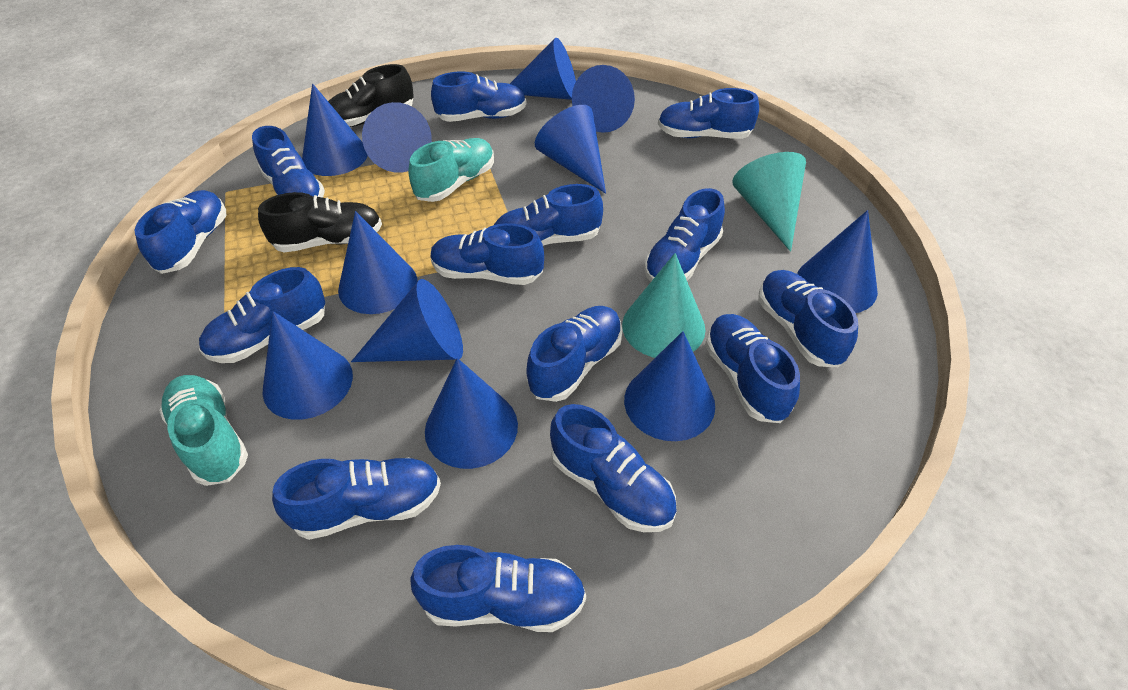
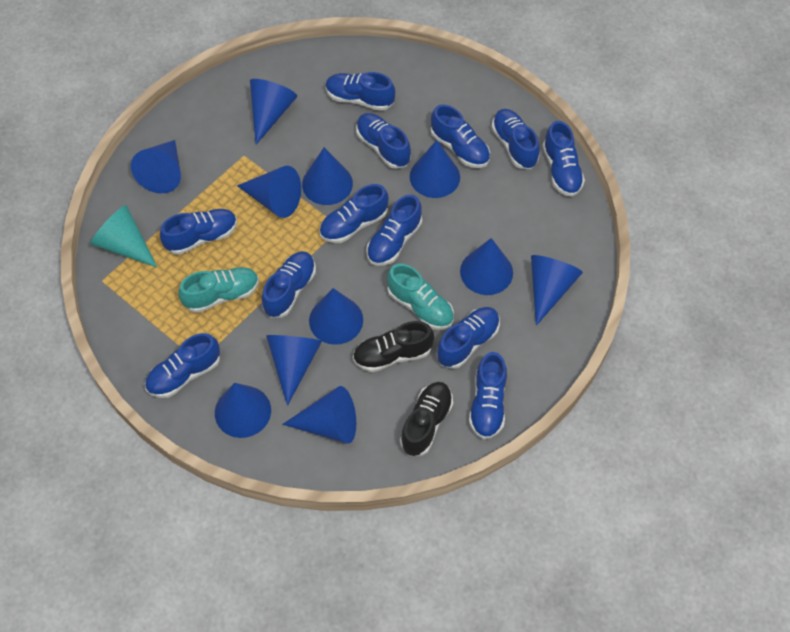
blue shoe: 14 -> 12
turquoise cone: 2 -> 1

